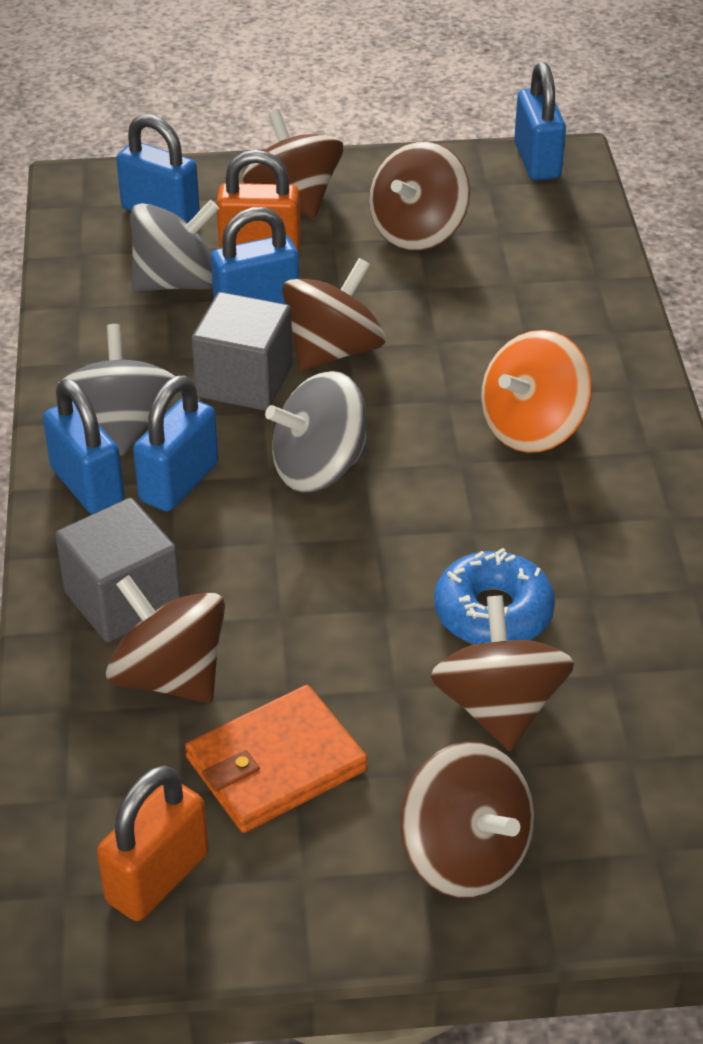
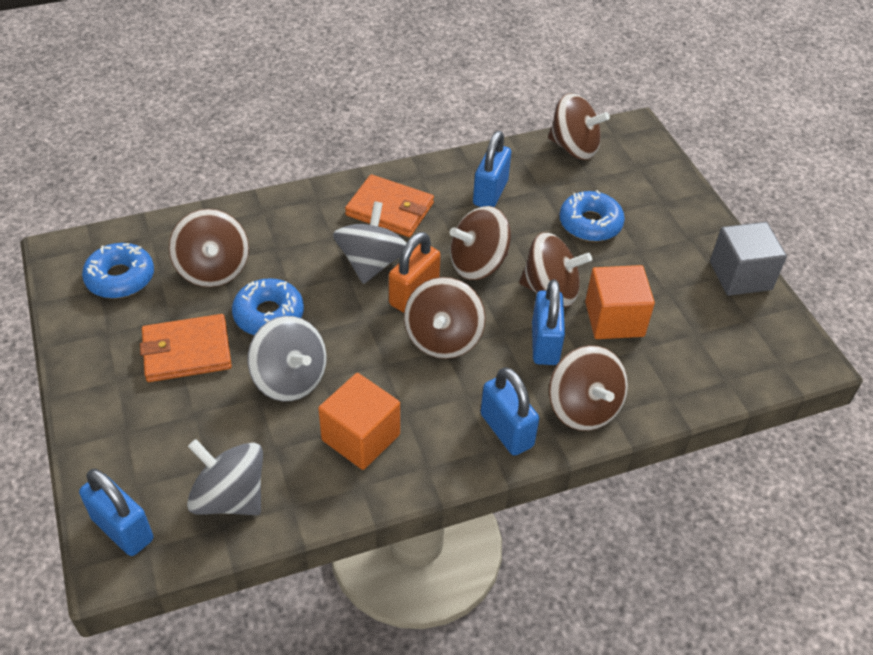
blue donut: 1 -> 3
blue padlock: 5 -> 4
grey cube: 2 -> 1
orange cube: 0 -> 2
orange padlock: 2 -> 1
orange spinning top: 1 -> 0
orange wallet: 1 -> 2

